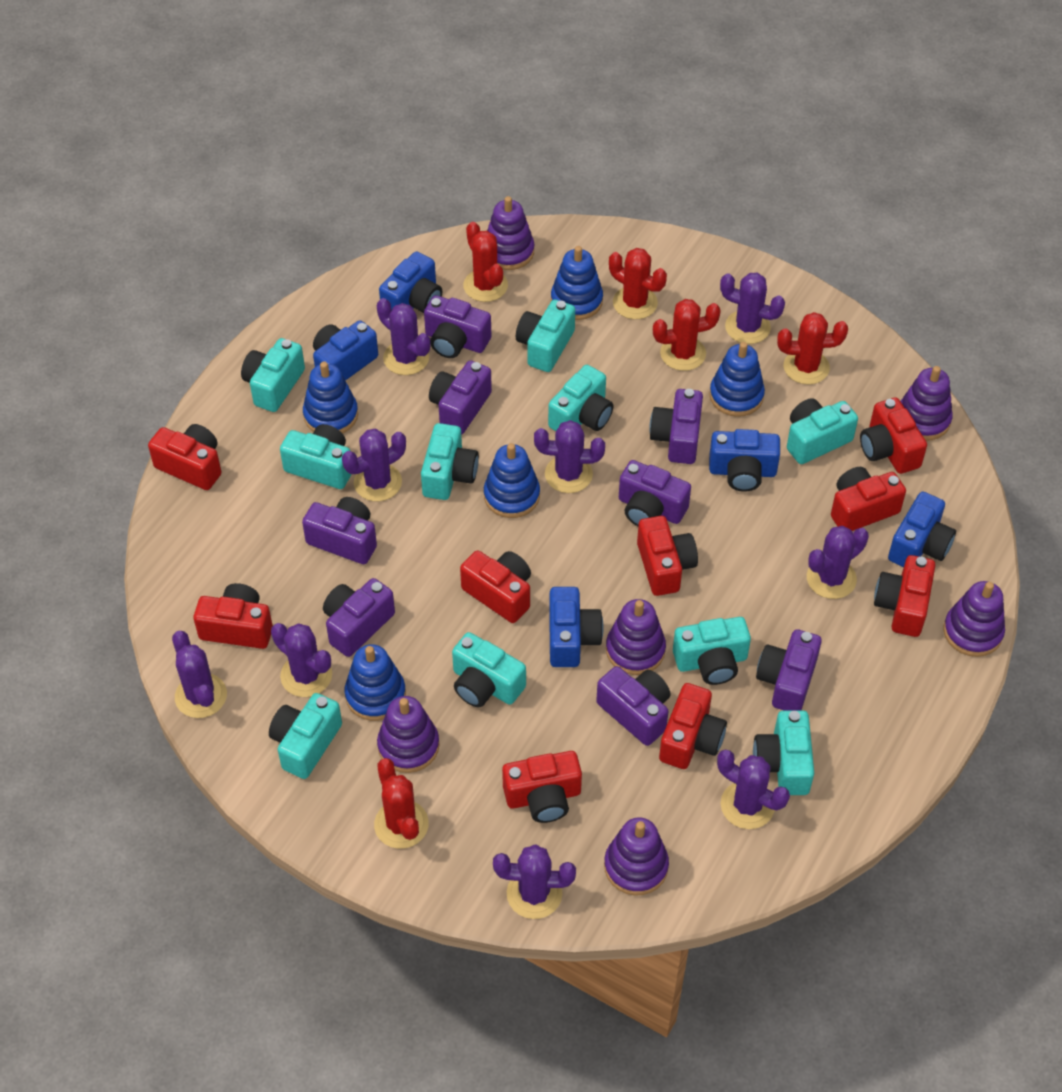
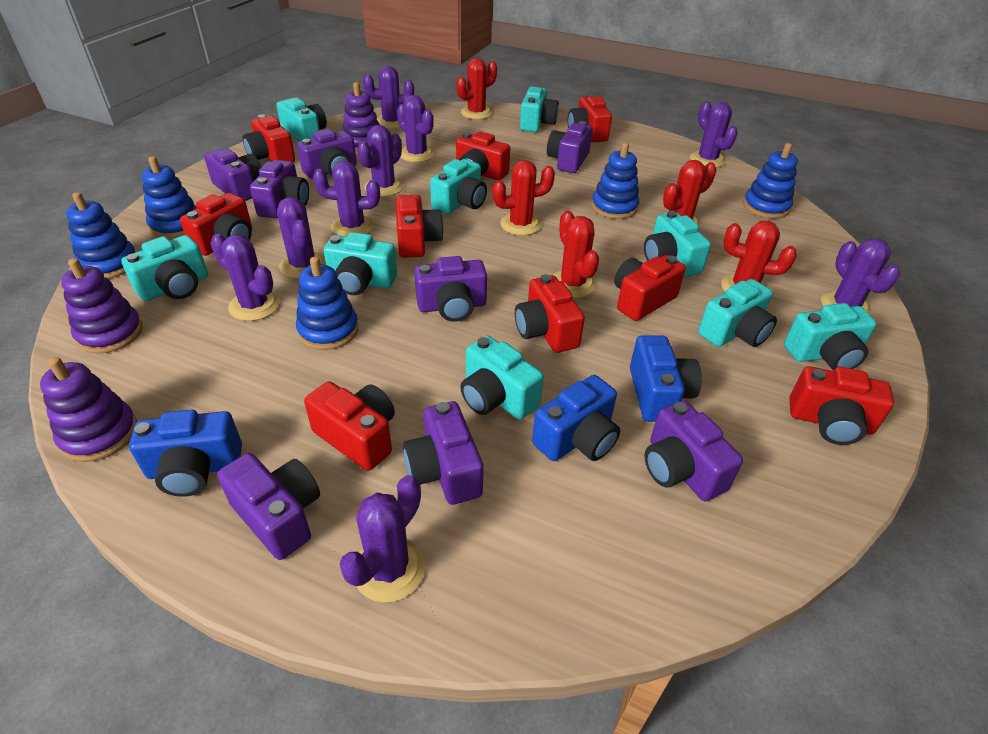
blue camera: 5 -> 3
purple stacking toy: 6 -> 3
turquoise camera: 10 -> 9

